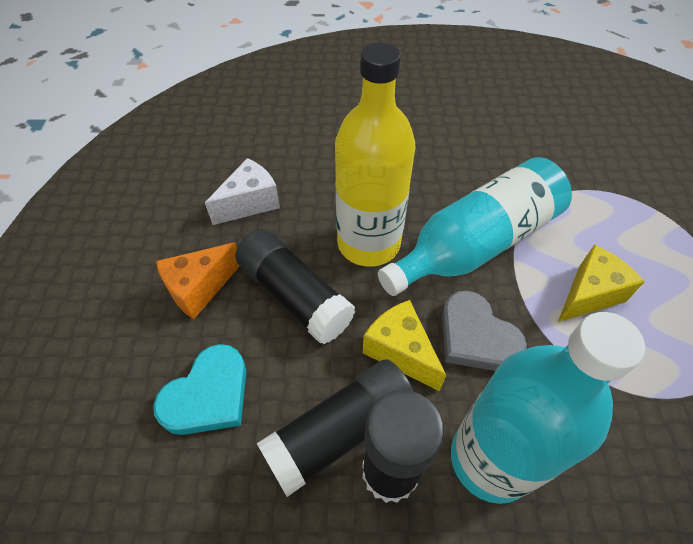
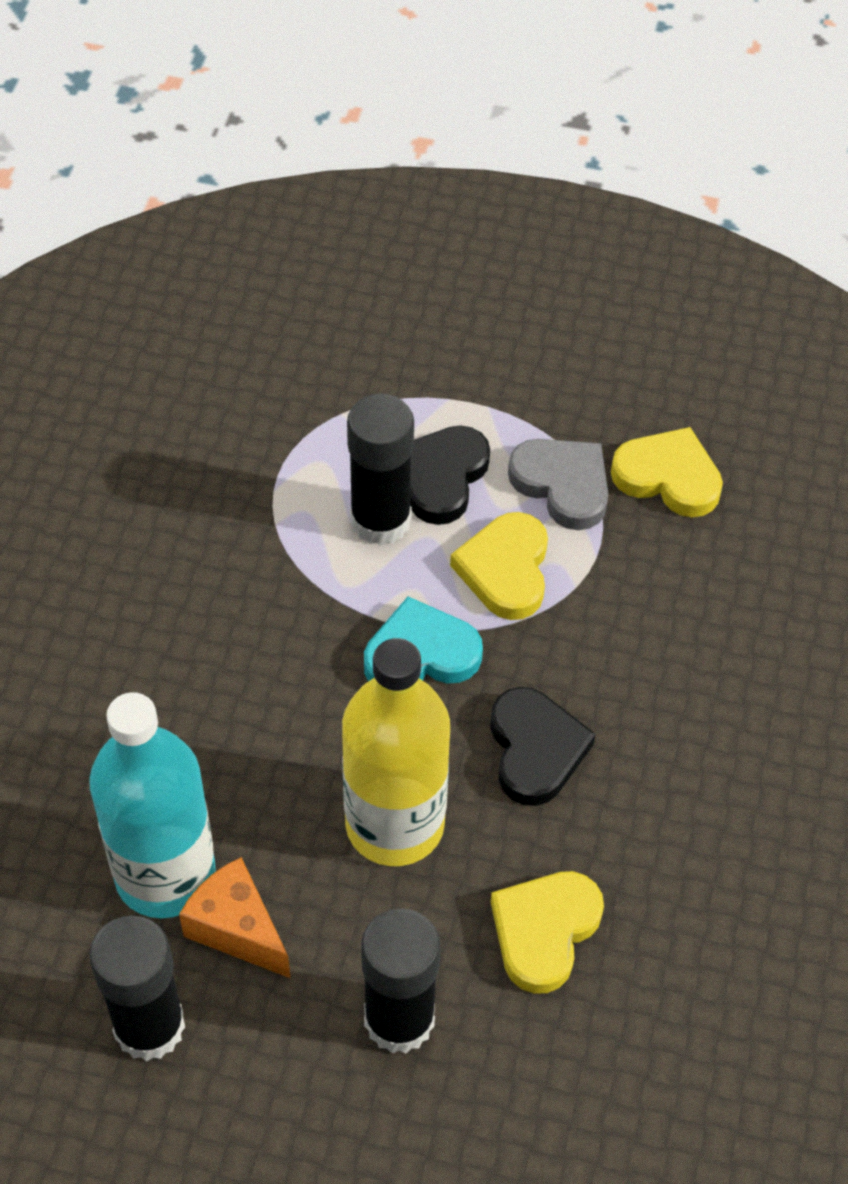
black heart: 0 -> 2
turquoise bottle: 2 -> 1
white cheese: 1 -> 0
yellow cheese: 2 -> 0
yellow heart: 0 -> 3

